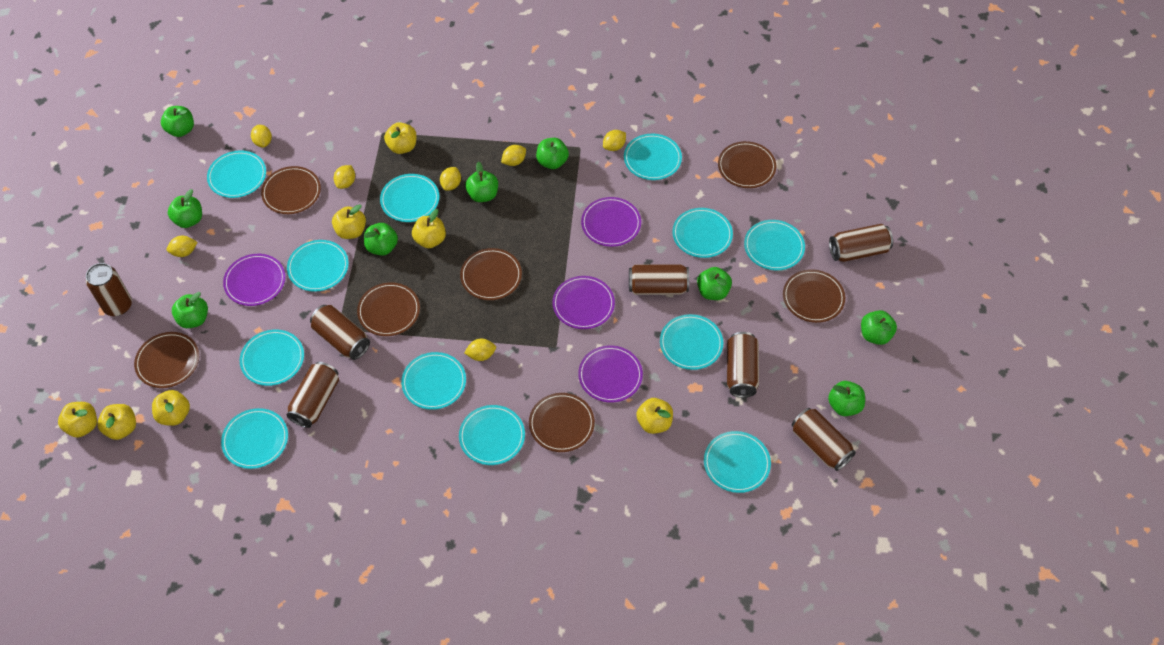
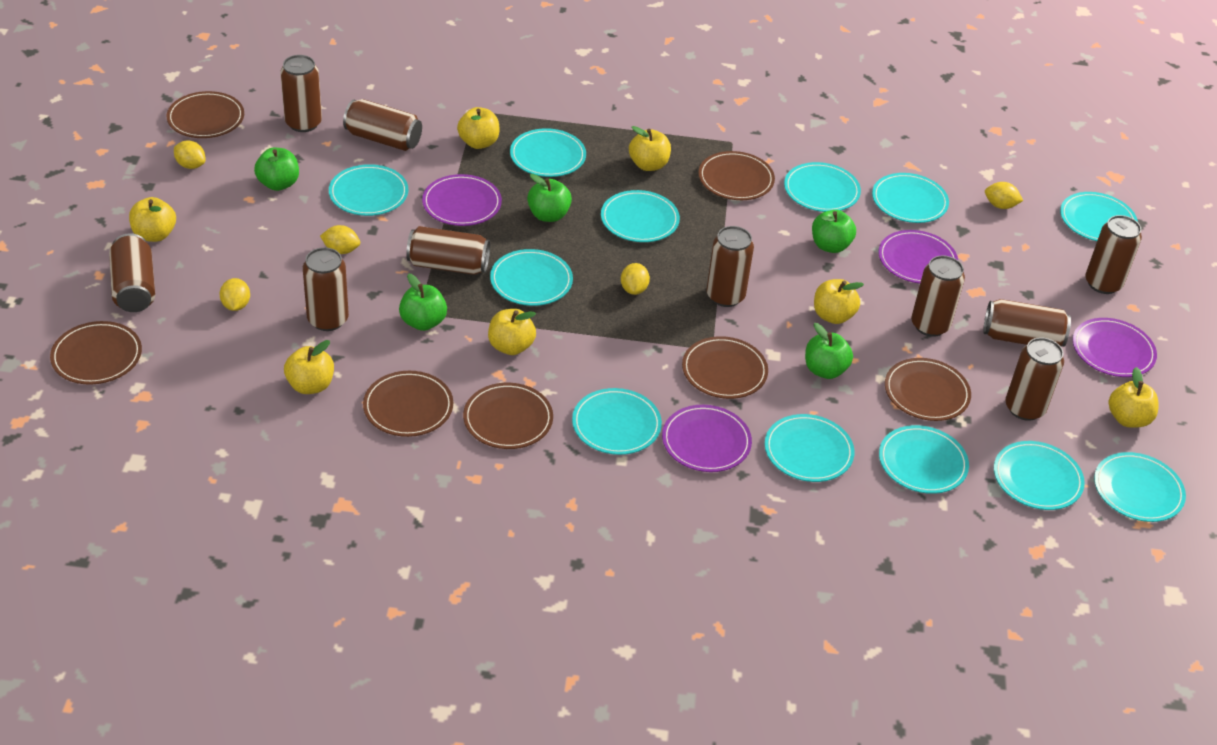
brown can: 7 -> 10
green apple: 9 -> 5
yellow lemon: 7 -> 5

